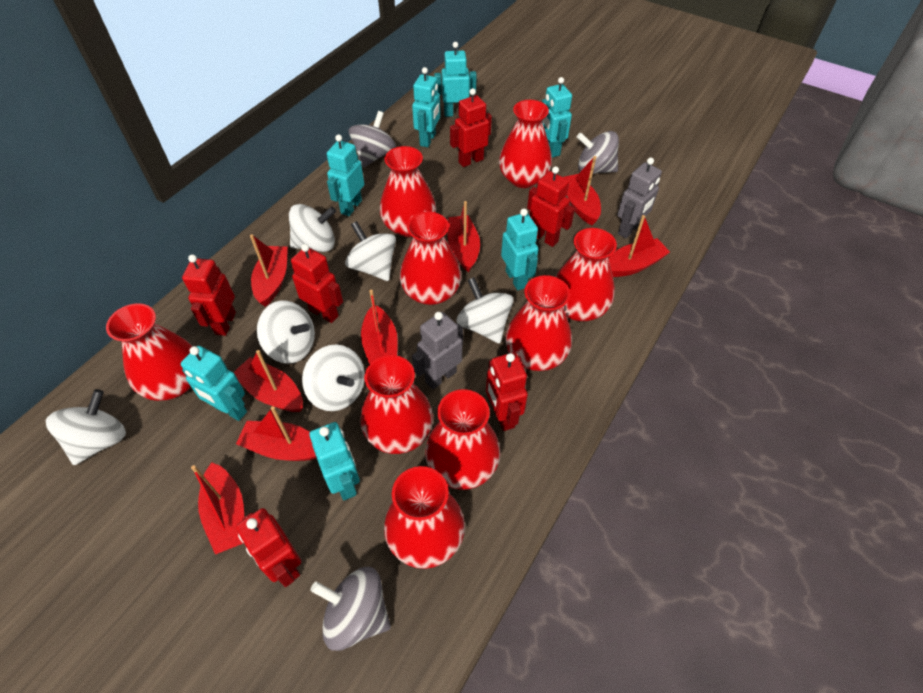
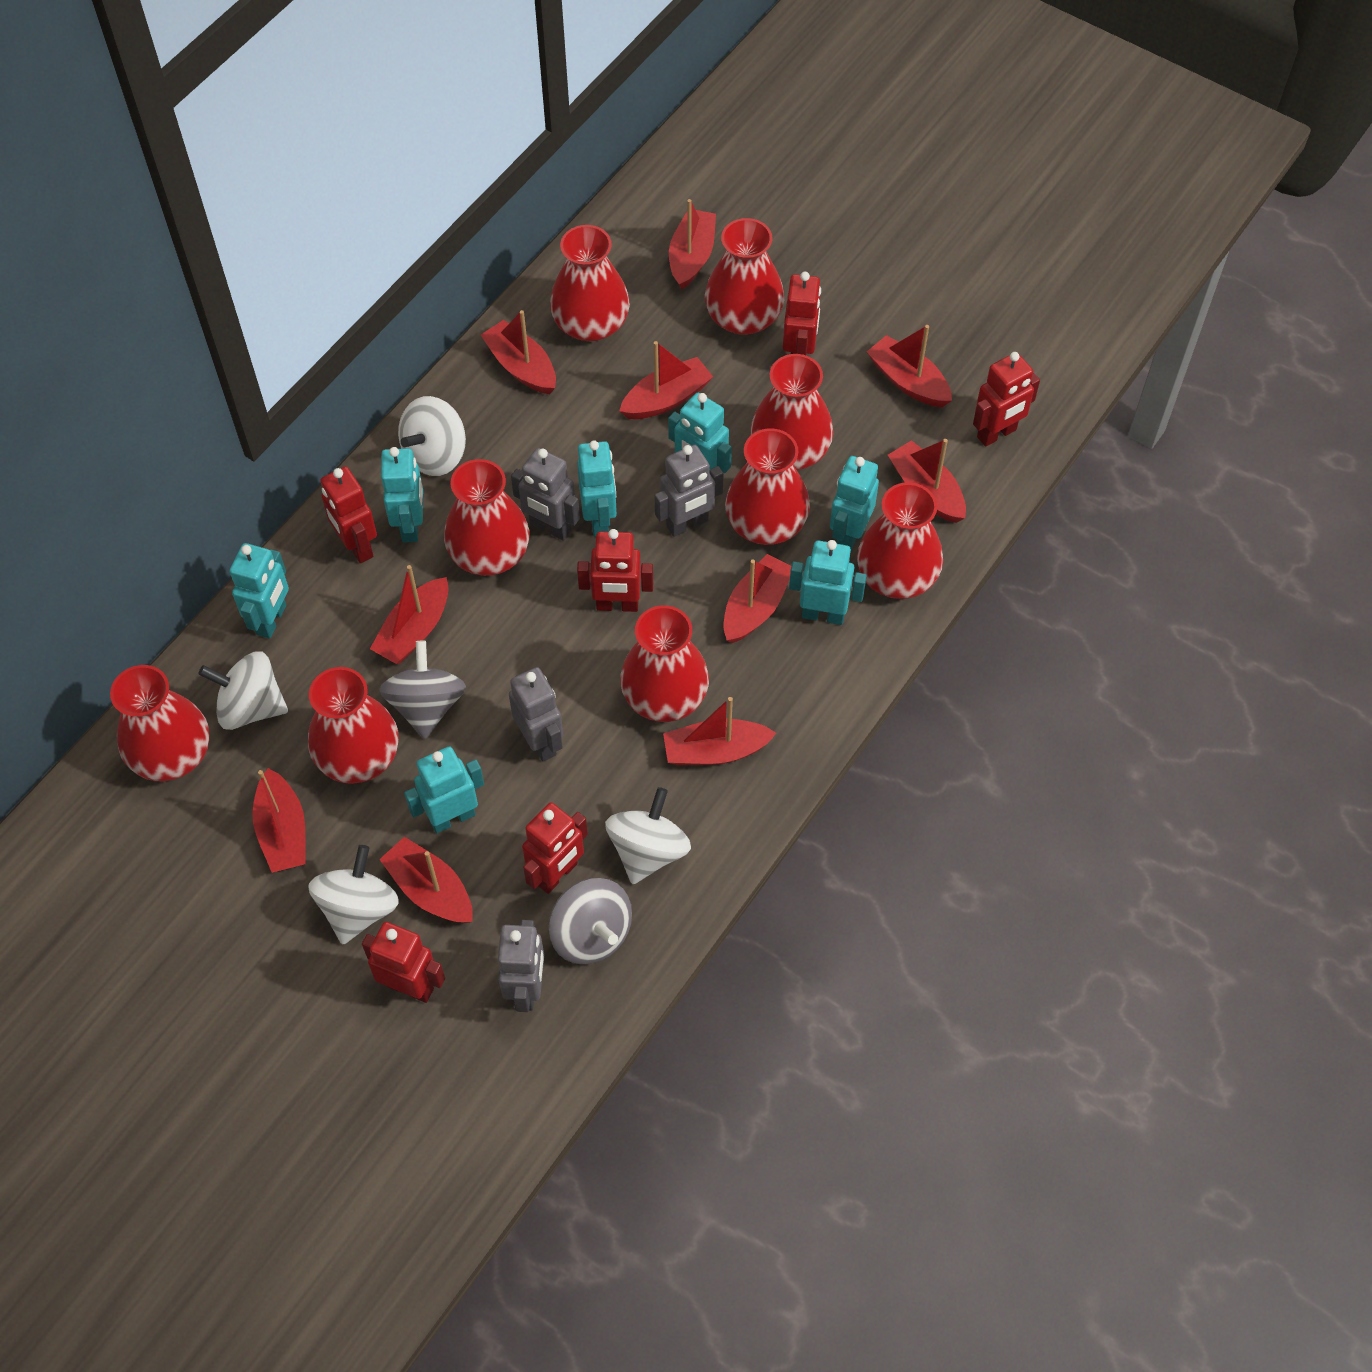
grey robot: 2 -> 4
grey spinning top: 3 -> 2
red boat: 8 -> 10
white spinning top: 6 -> 4

